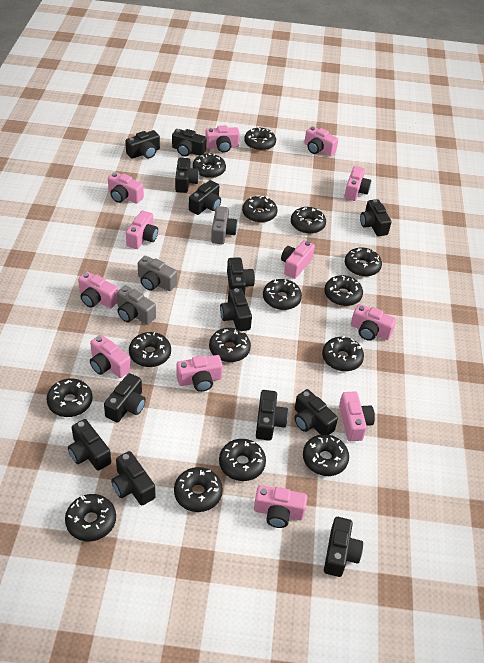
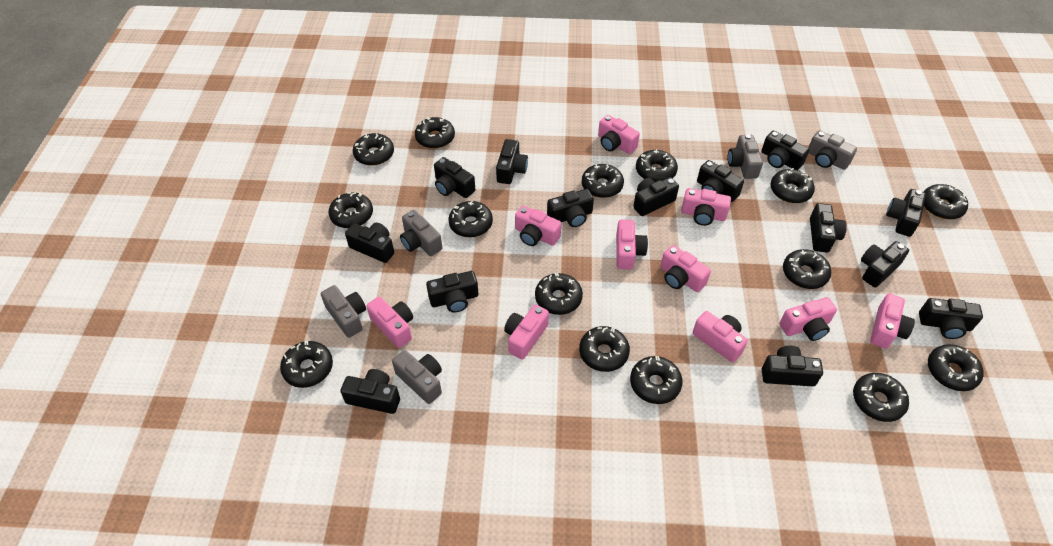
black camera: 13 -> 14
grey camera: 3 -> 5
pink camera: 12 -> 10

